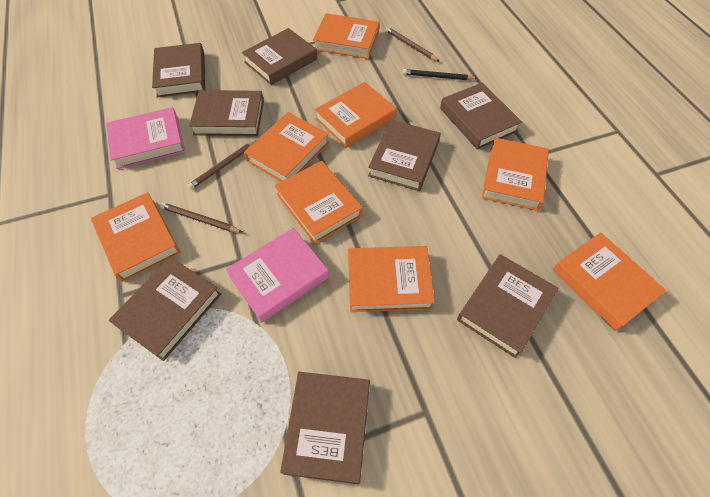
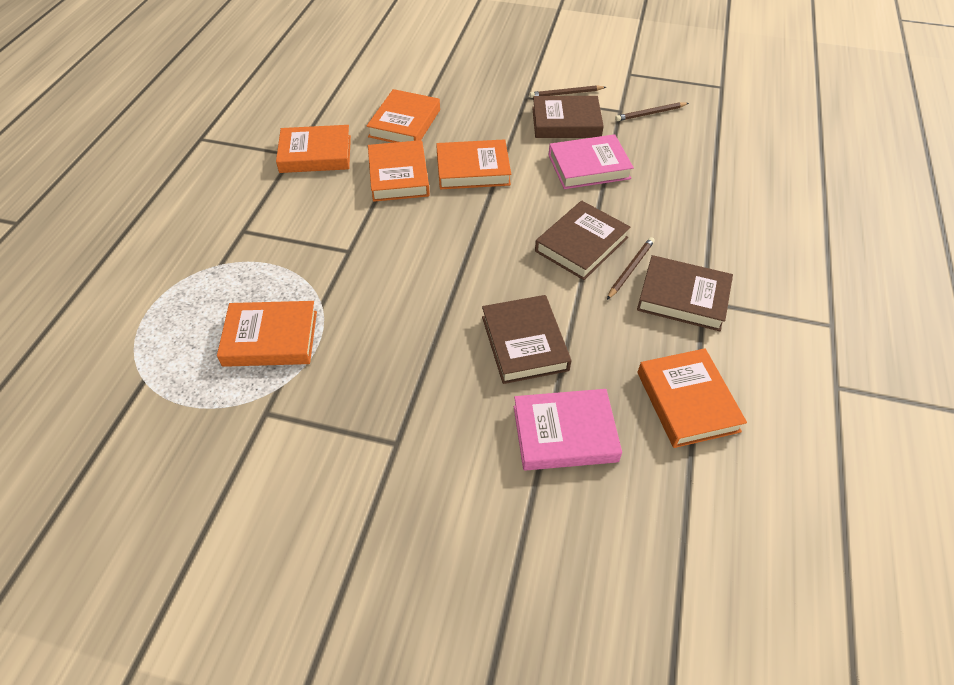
black pencil: 1 -> 0
brown book: 8 -> 4
orange book: 8 -> 6

